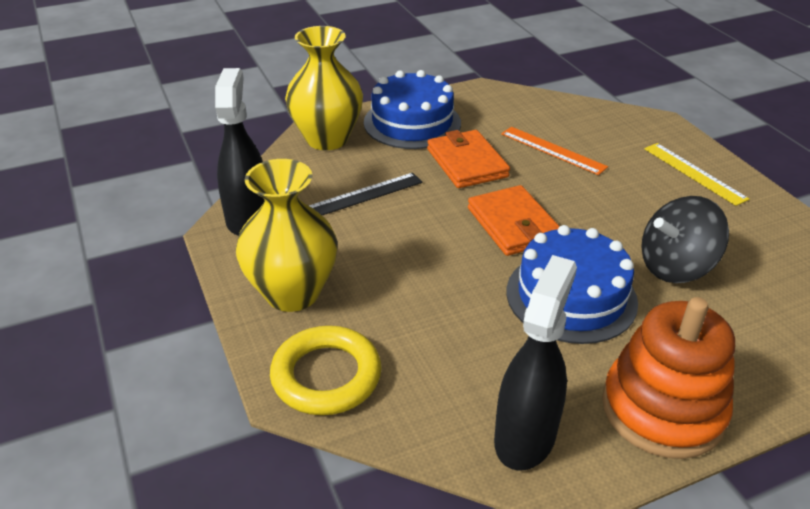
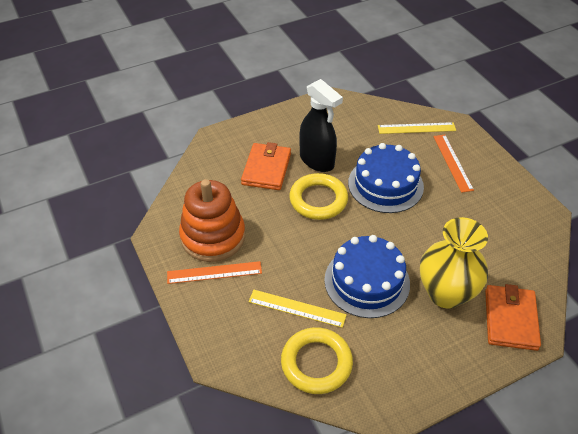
black ruler: 1 -> 0
black spinning top: 1 -> 0
black spray bottle: 2 -> 1
orange ruler: 1 -> 2
yellow ring: 1 -> 2
yellow ruler: 1 -> 2
yellow vase: 2 -> 1

